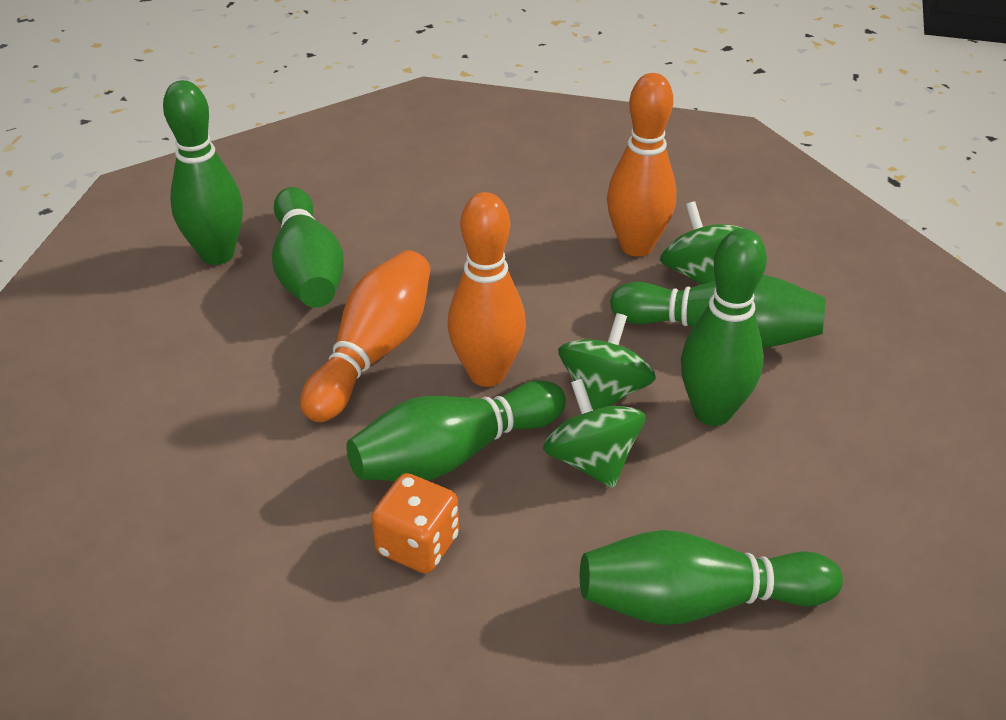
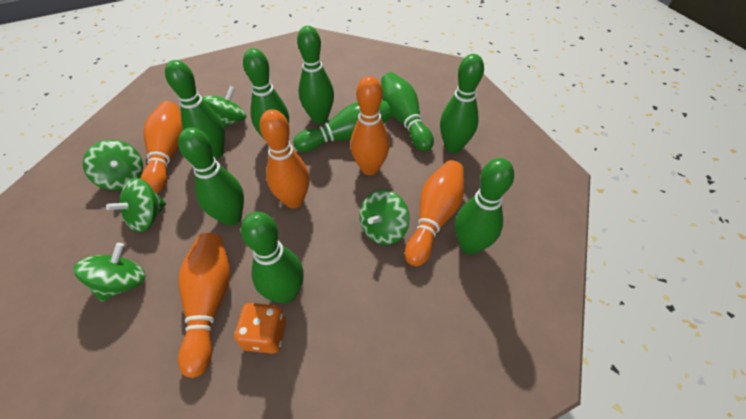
green bowling pin: 6 -> 9
green spinning top: 3 -> 5
orange bowling pin: 3 -> 5

